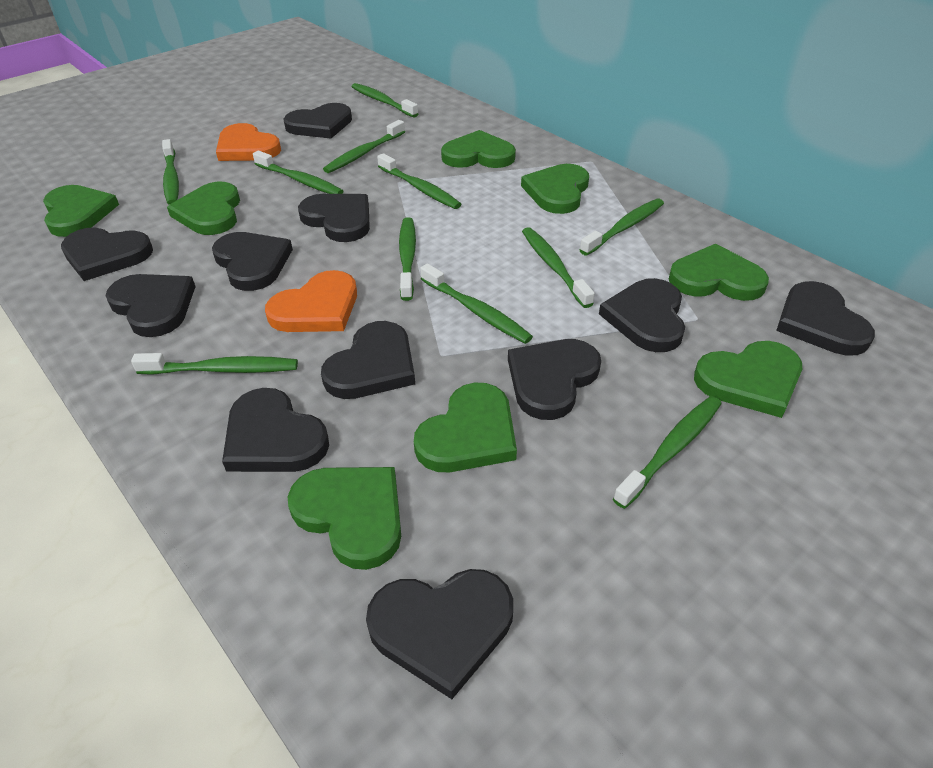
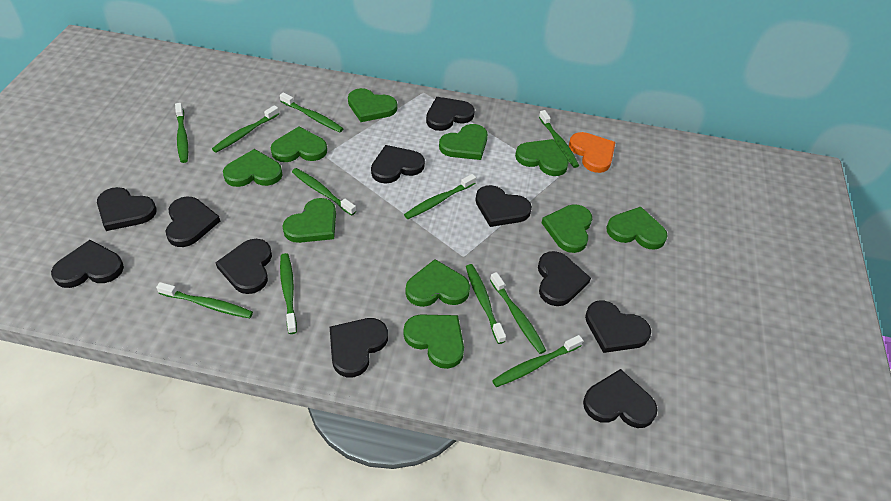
green heart: 8 -> 10
orange heart: 2 -> 1

